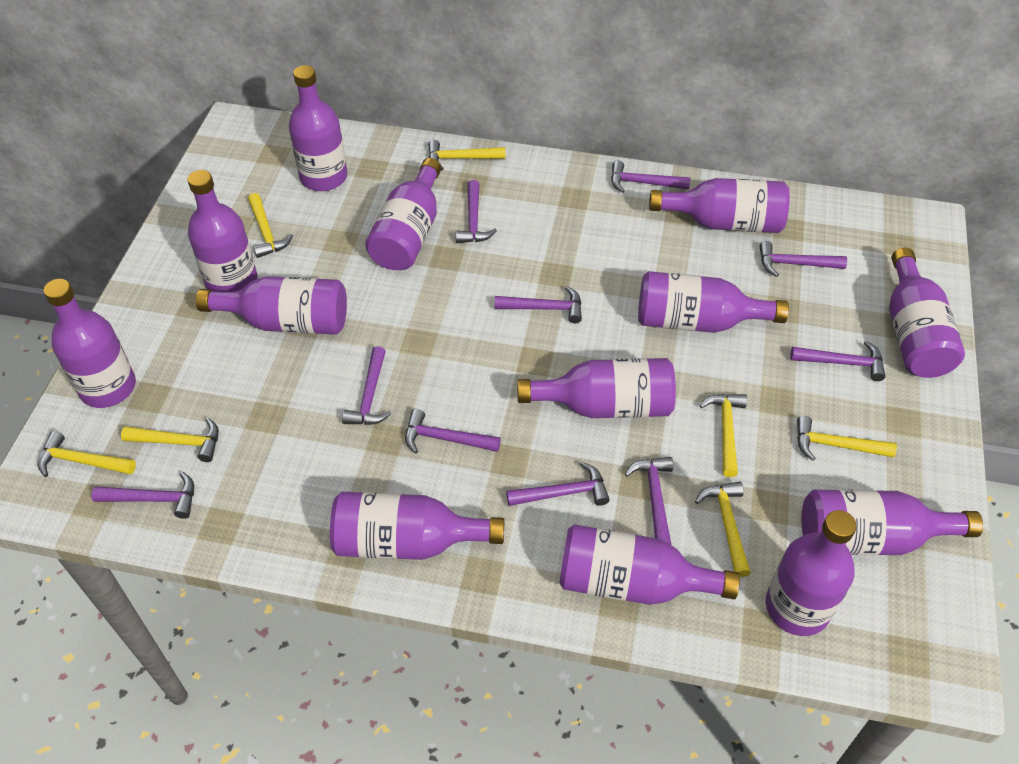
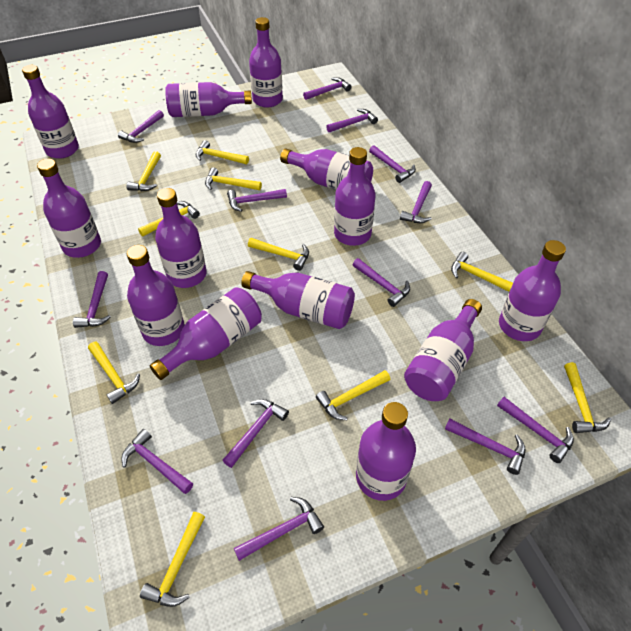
purple hammer: 10 -> 13
yellow hammer: 7 -> 10

